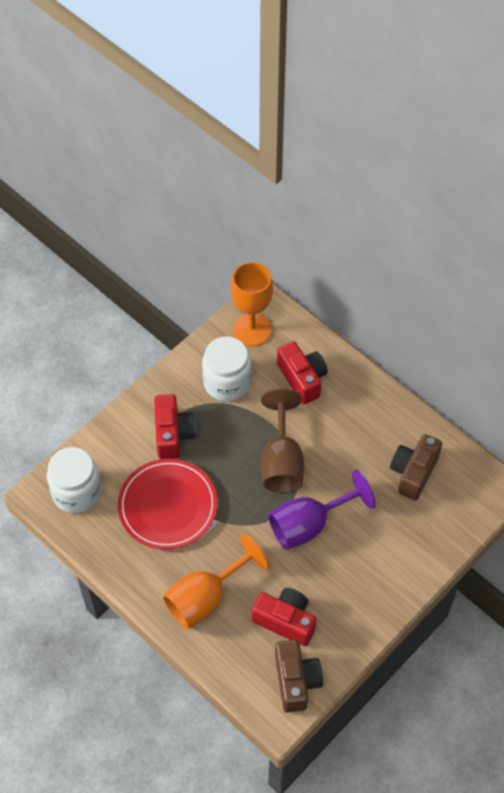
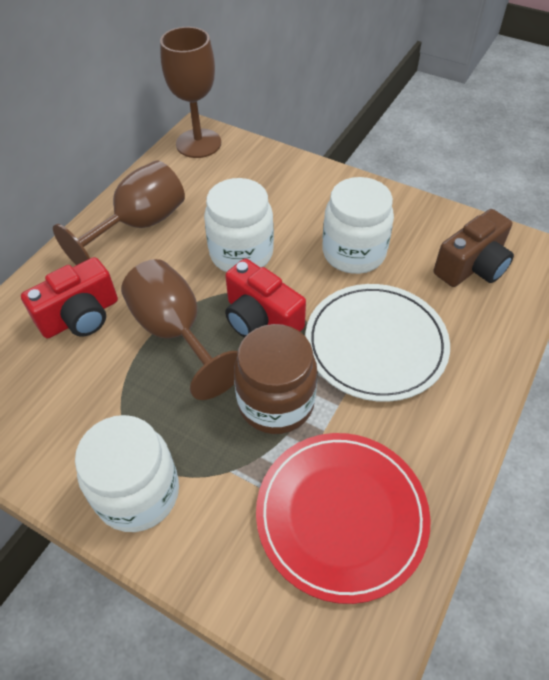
brown camera: 2 -> 1
brown goblet: 1 -> 3
brown jar: 0 -> 1
orange goblet: 2 -> 0
purple goblet: 1 -> 0
red camera: 3 -> 2
white jar: 2 -> 3
white plate: 0 -> 1

